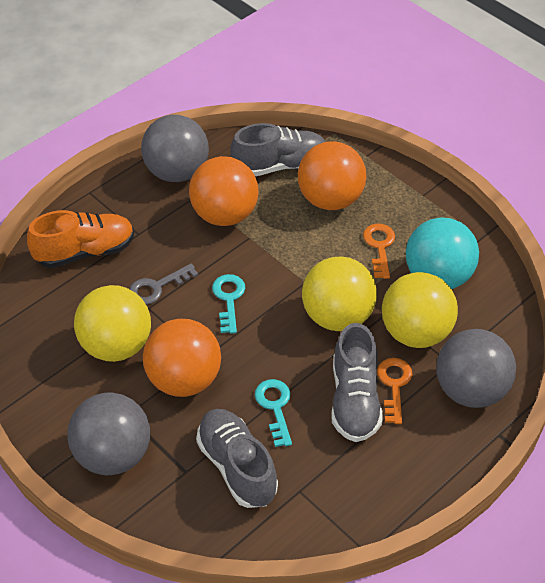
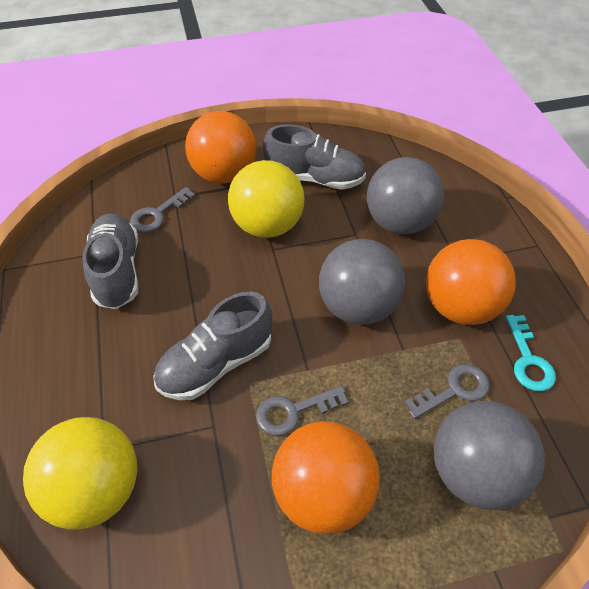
grey key: 1 -> 3
orange key: 2 -> 0
orange shoe: 1 -> 0
turquoise ball: 1 -> 0
turquoise key: 2 -> 1
yellow ball: 3 -> 2

